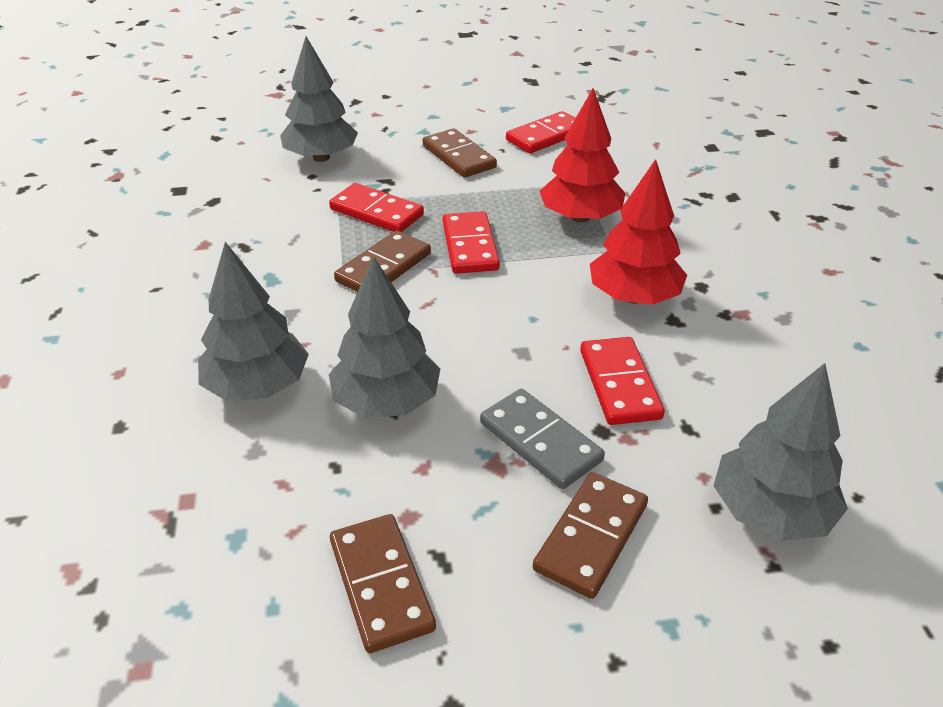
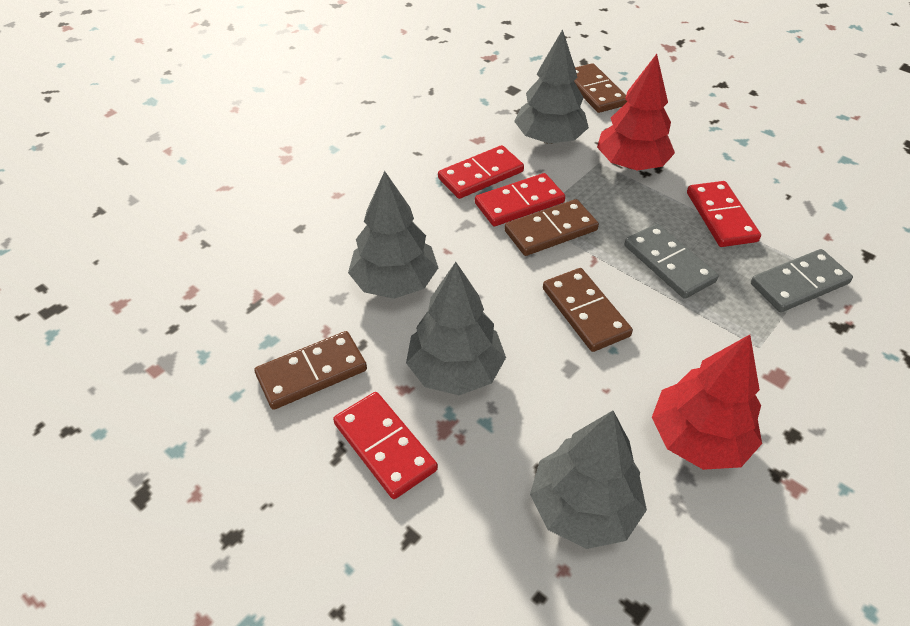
grey domino: 1 -> 2

